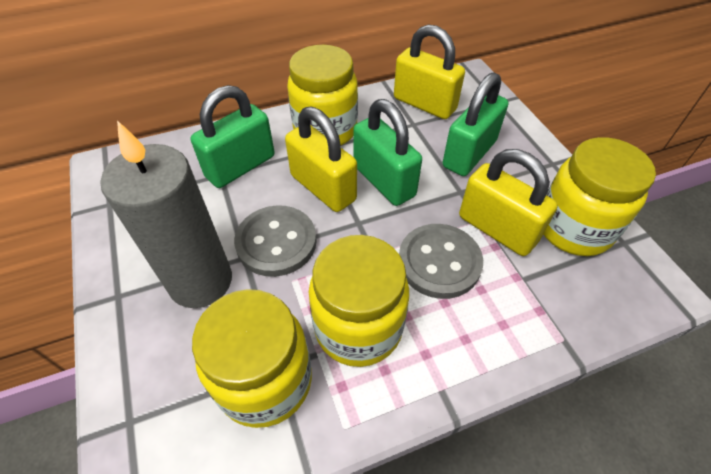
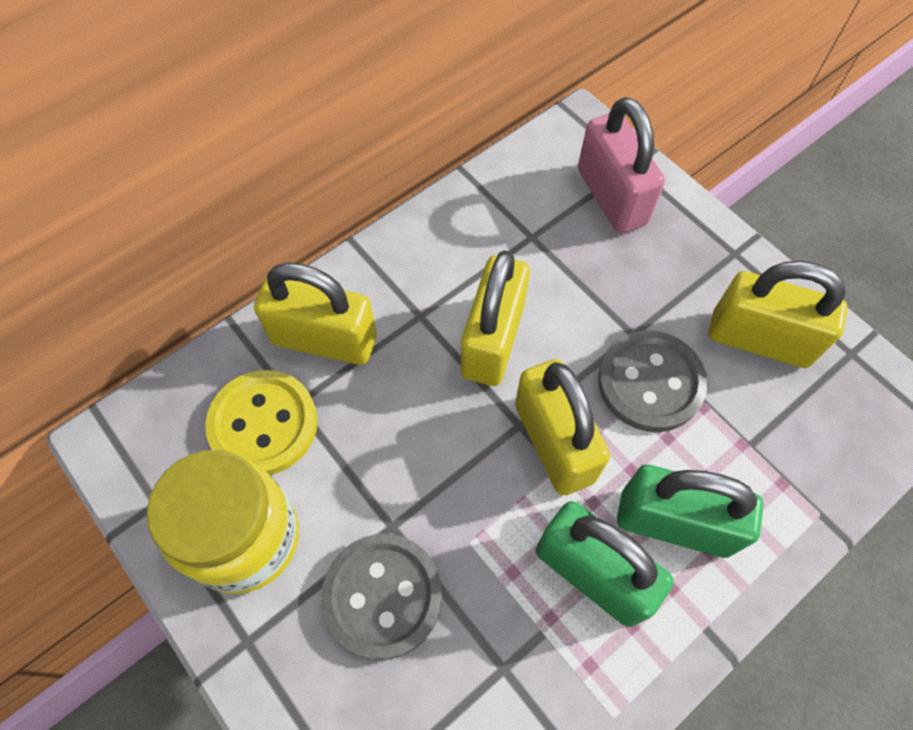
green padlock: 3 -> 2
grey candle: 1 -> 0
pink padlock: 0 -> 1
yellow button: 0 -> 1
yellow jar: 4 -> 1
yellow padlock: 3 -> 4

